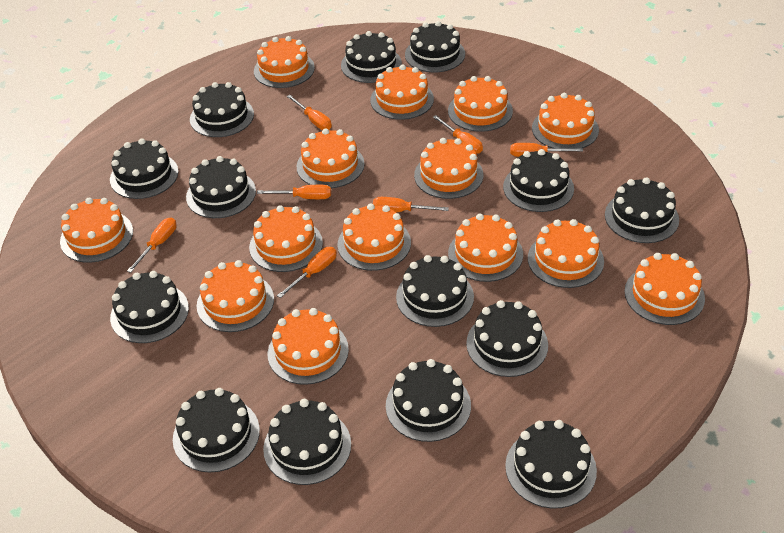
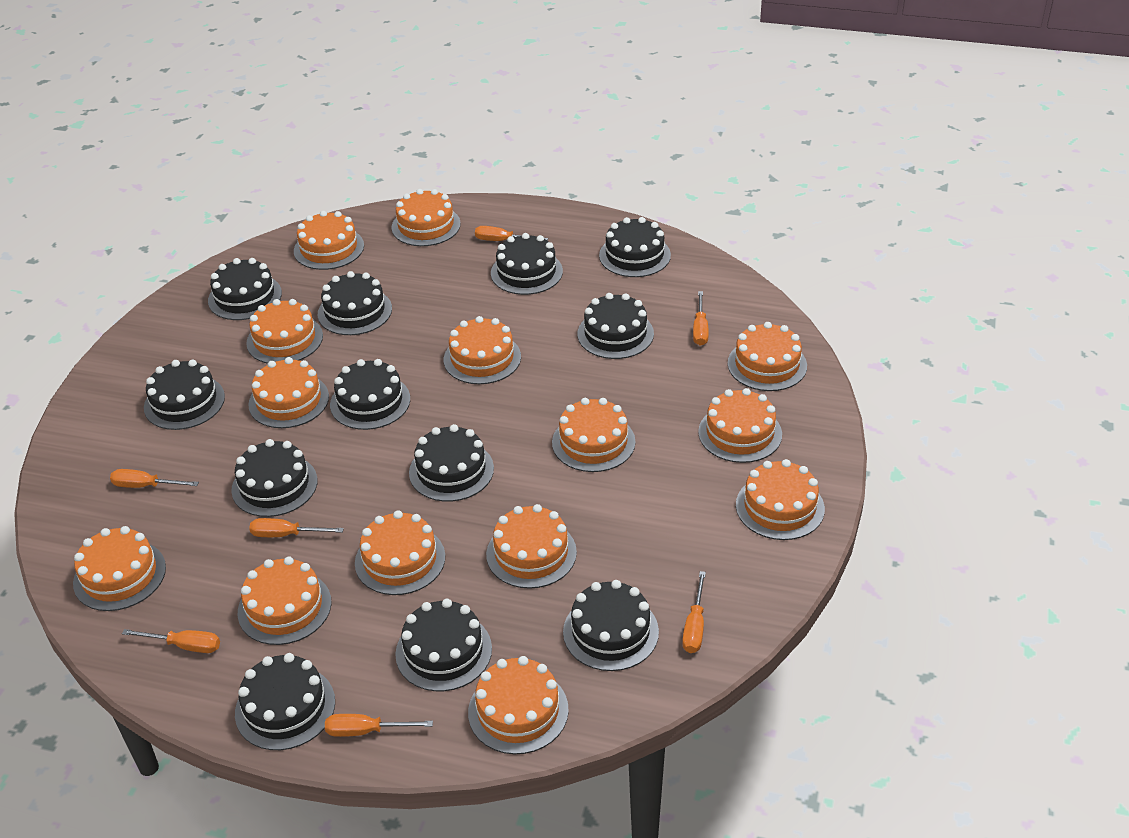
black cake: 14 -> 12

